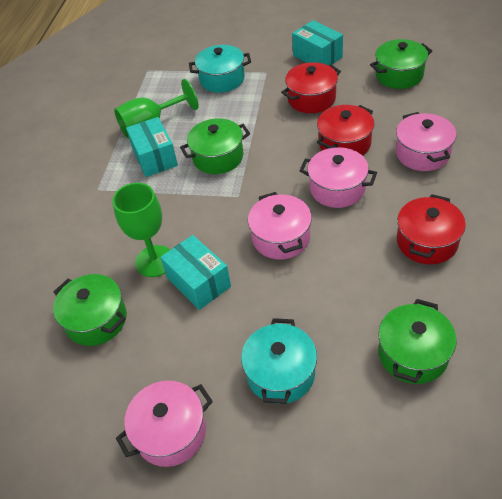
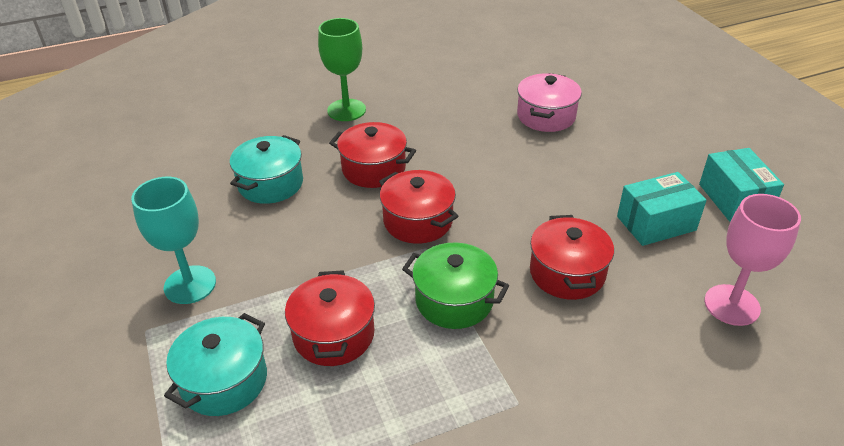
green goblet: 2 -> 1
green pot: 4 -> 1
pink goblet: 0 -> 1
pink pot: 4 -> 1
red pot: 3 -> 4
turquoise box: 3 -> 2
turquoise goblet: 0 -> 1

